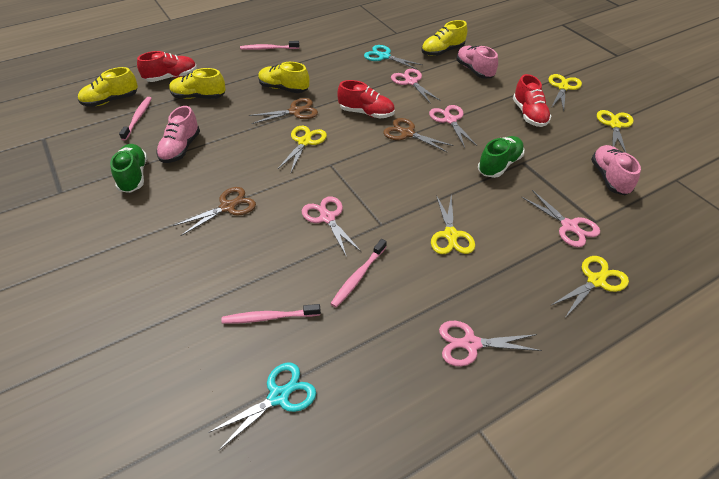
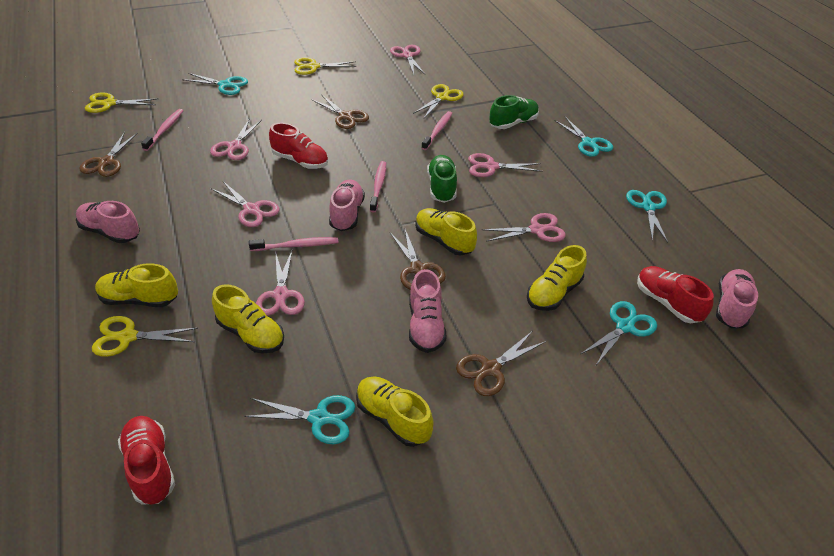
brown scissors: 3 -> 4
pink scissors: 5 -> 6
pink shoe: 3 -> 4
turquoise scissors: 2 -> 5
yellow scissors: 5 -> 4
yellow shoe: 4 -> 5

